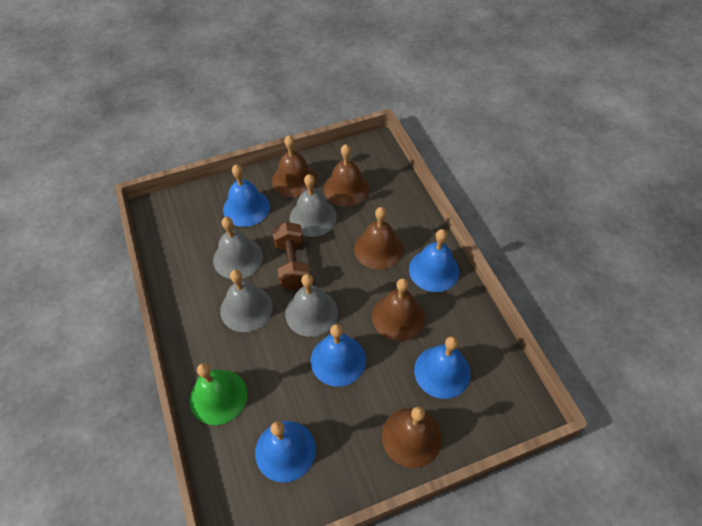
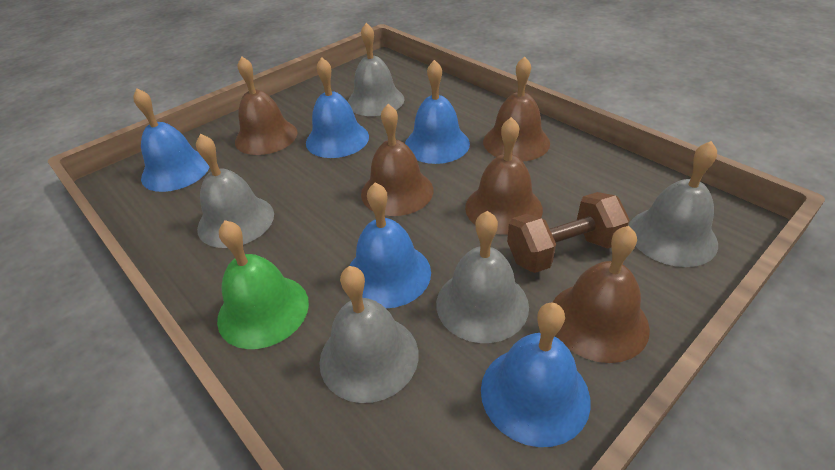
grey bell: 4 -> 5

